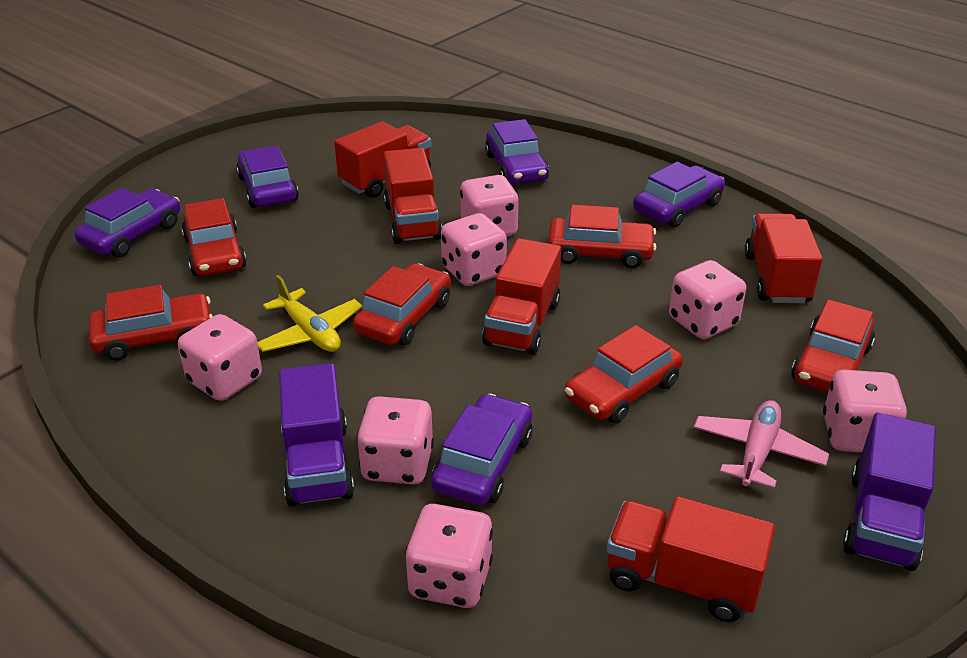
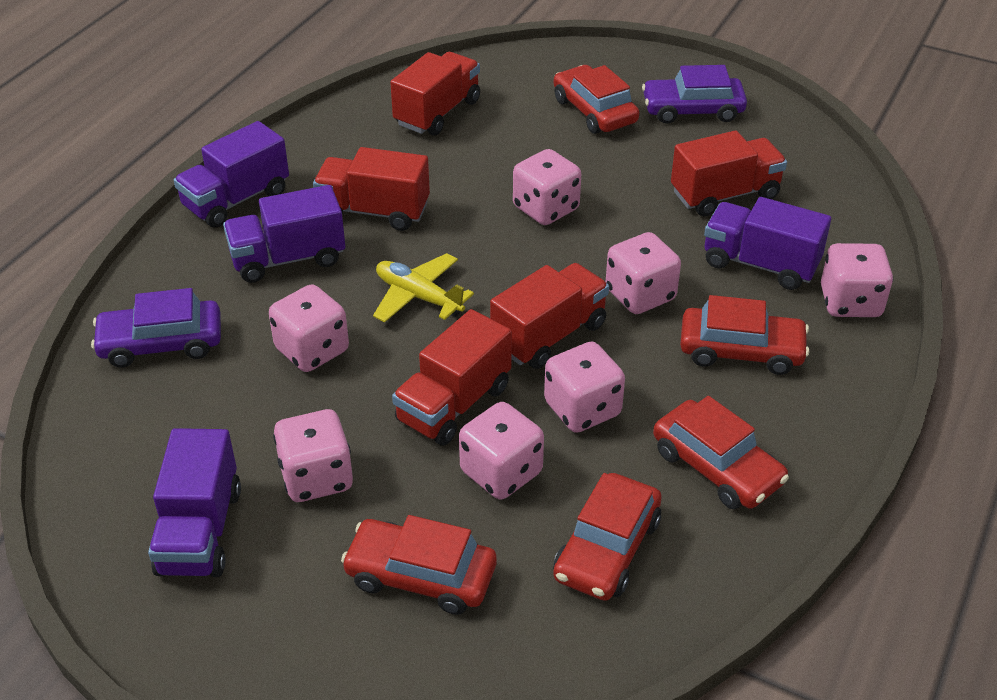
pink plane: 1 -> 0
purple car: 5 -> 2
purple truck: 2 -> 4
red car: 6 -> 5

